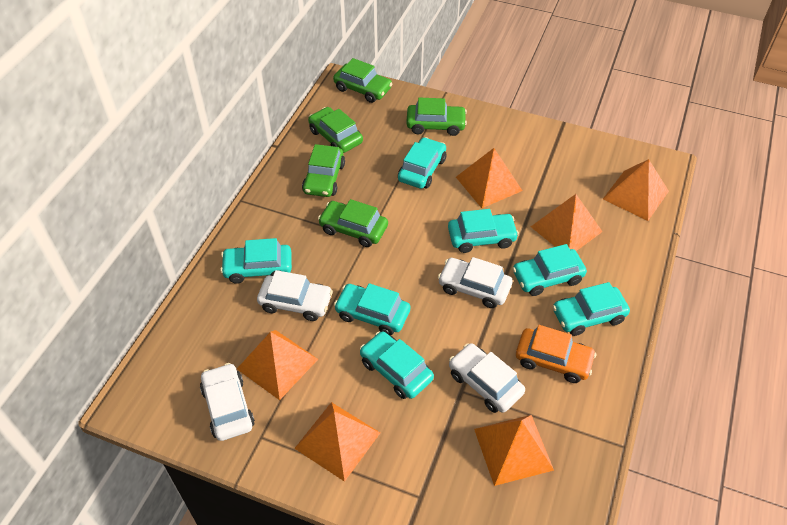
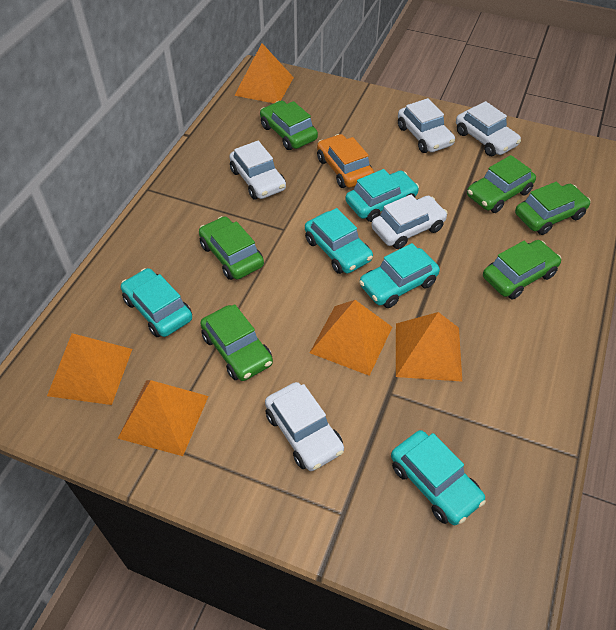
green car: 5 -> 6
orange pyramid: 6 -> 5
turquoise car: 7 -> 5
white car: 4 -> 5

